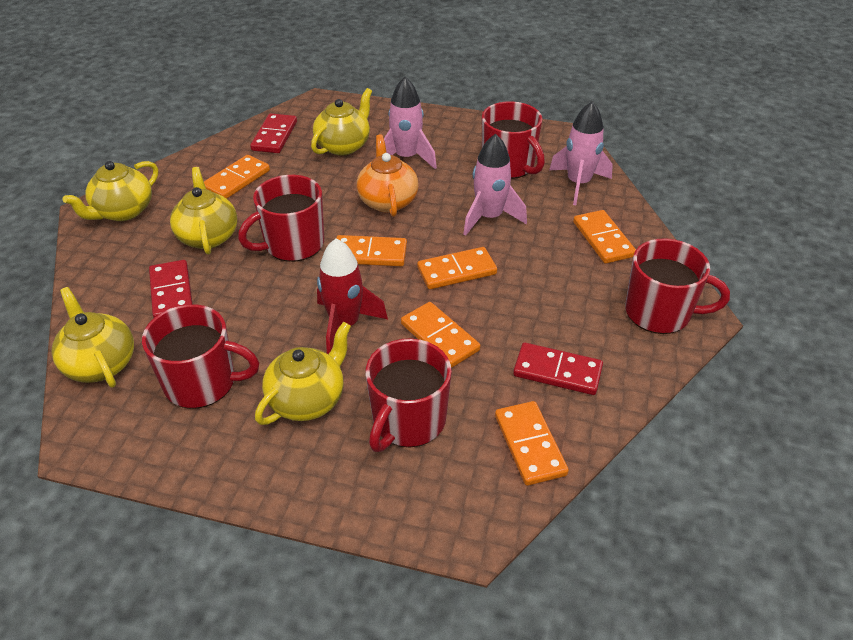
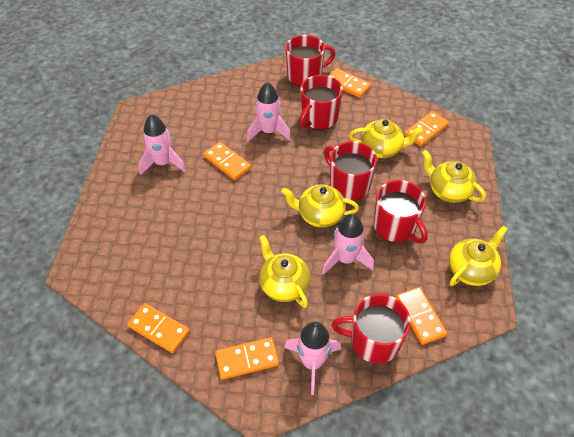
orange teapot: 1 -> 0
pink rocket: 3 -> 4
red domino: 3 -> 0
red rocket: 1 -> 0

